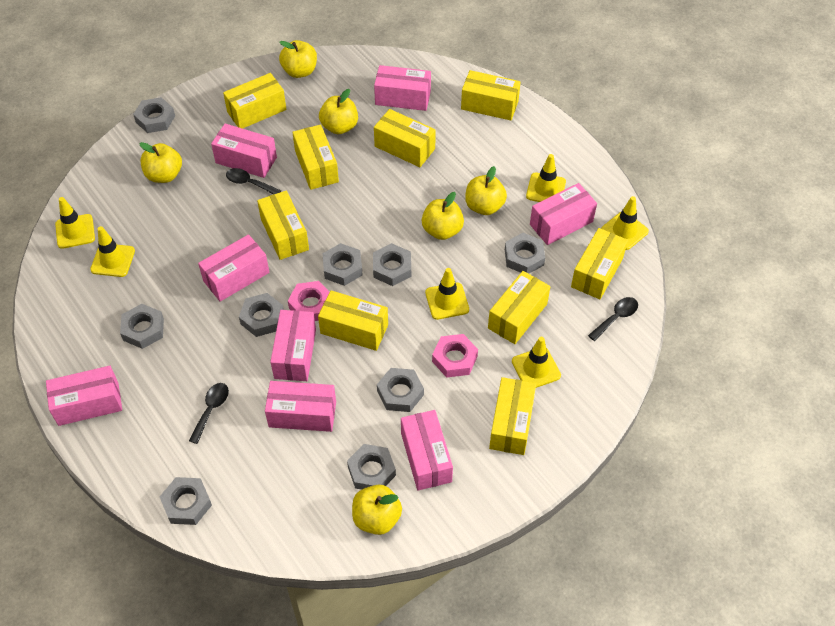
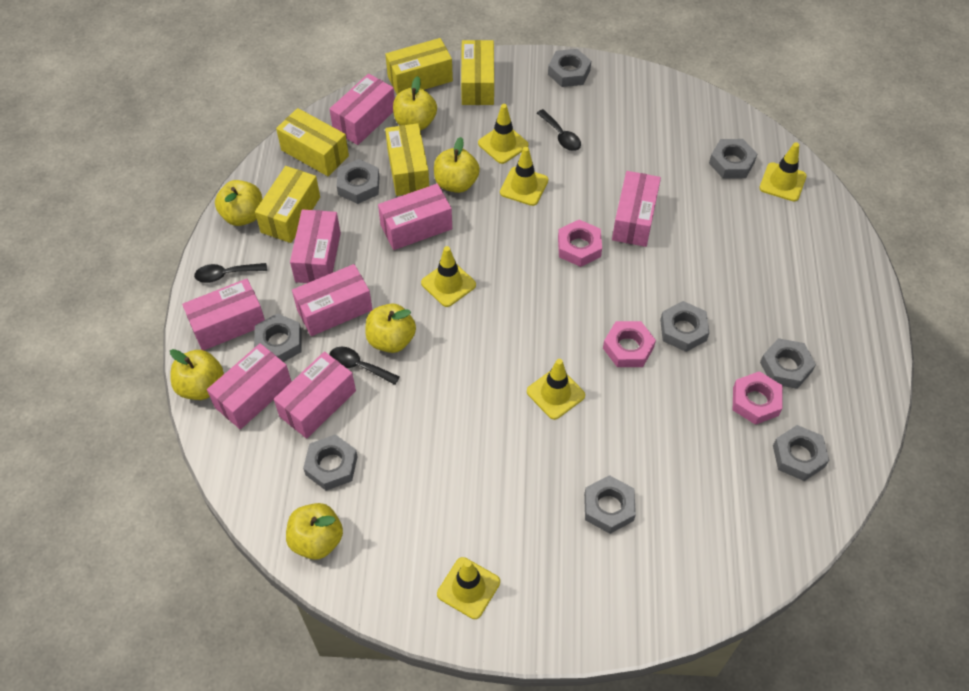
pink nut: 2 -> 3
yellow box: 9 -> 5

